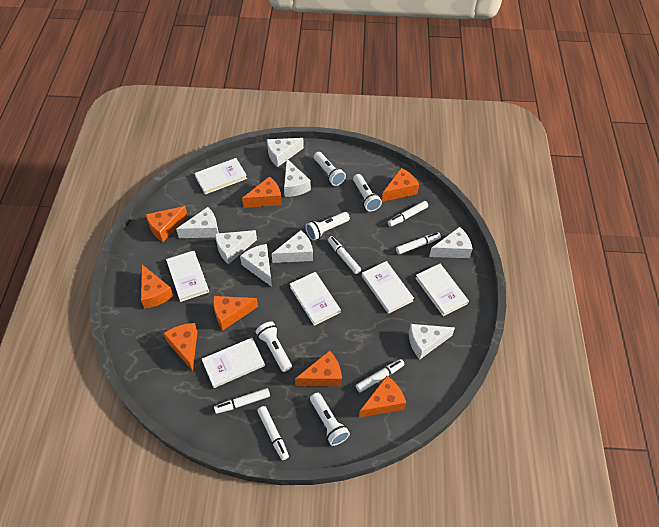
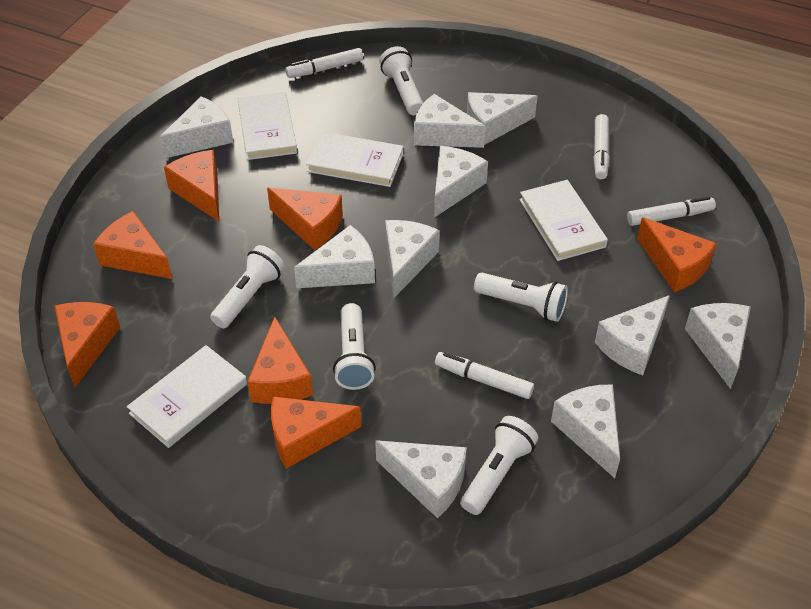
orange cheese: 8 -> 7
white book: 6 -> 4
white cheese: 8 -> 10
white marker: 6 -> 4

